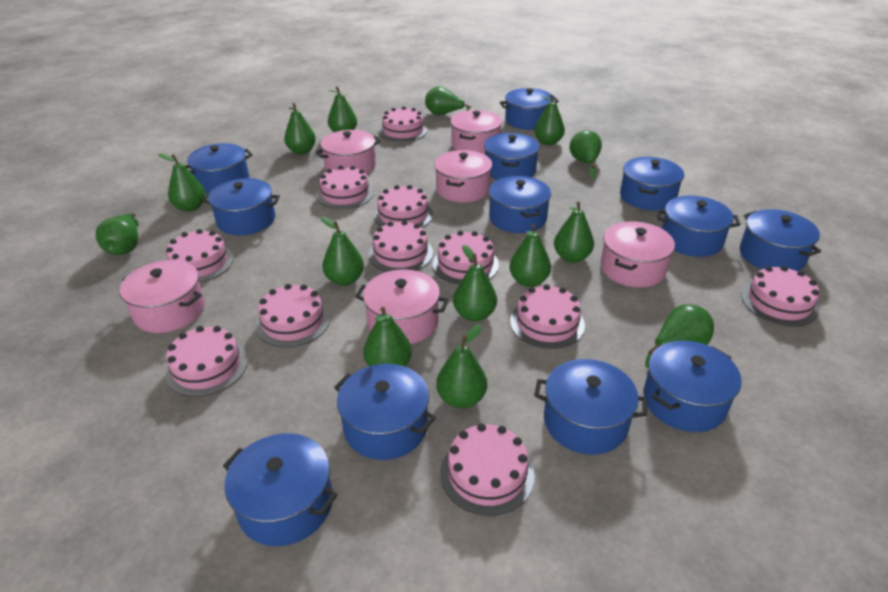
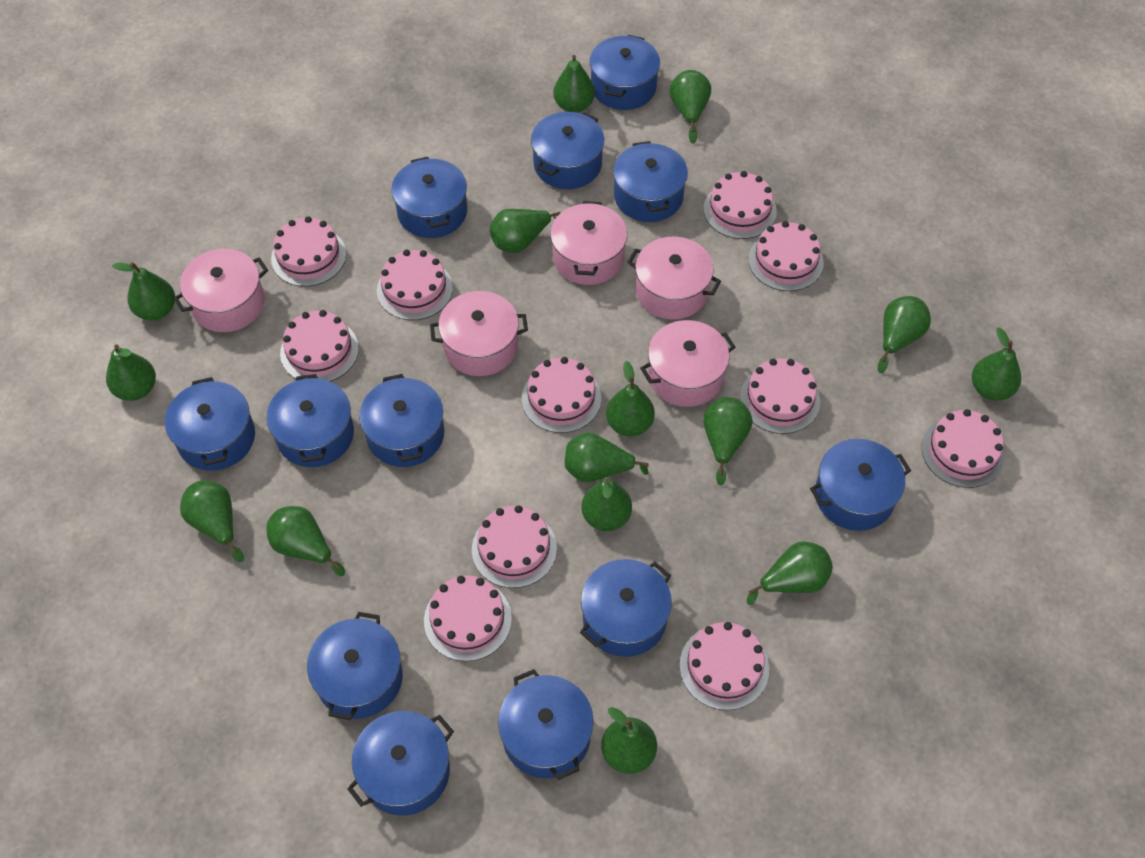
green pear: 14 -> 15
pink pot: 6 -> 5

